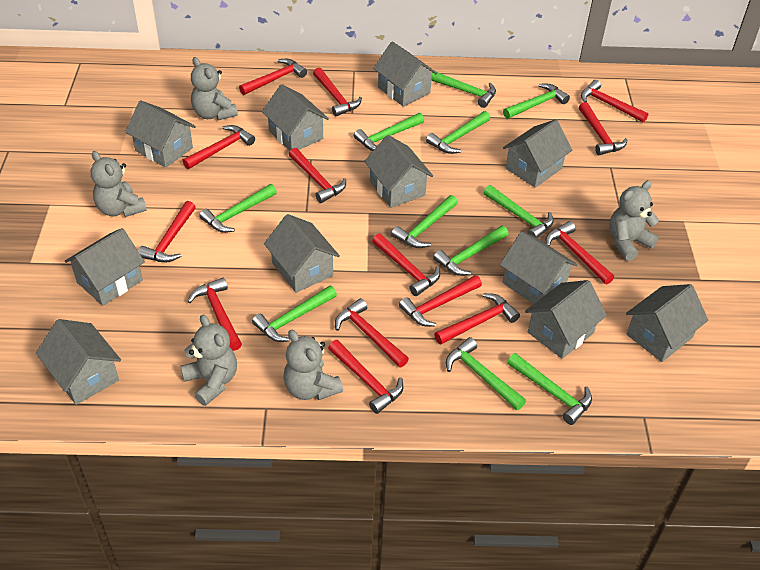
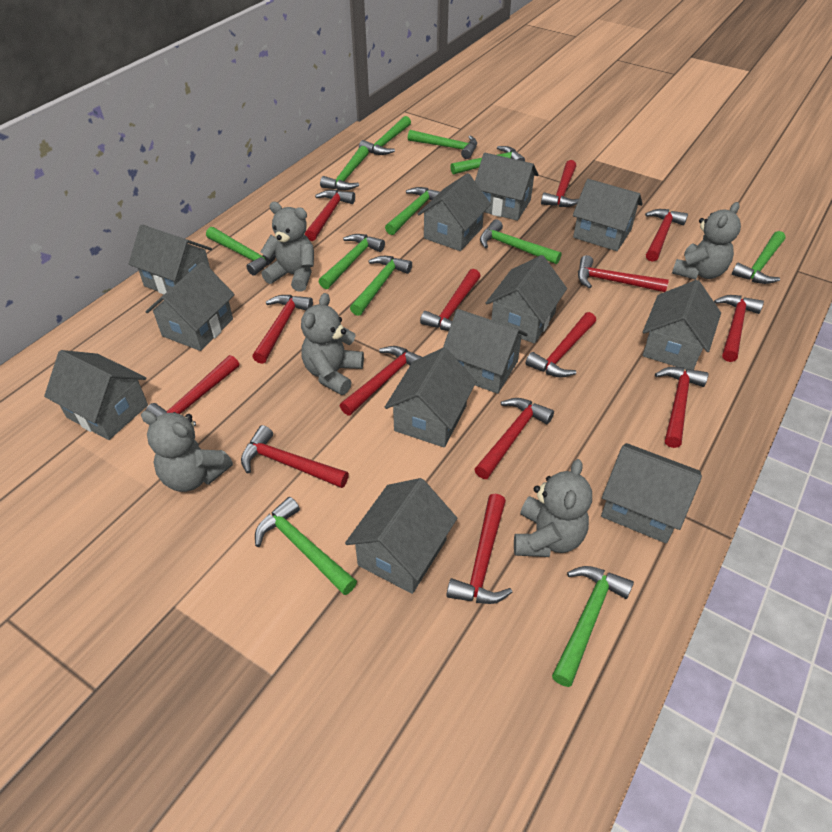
green hammer: 11 -> 12
grey house: 11 -> 12

